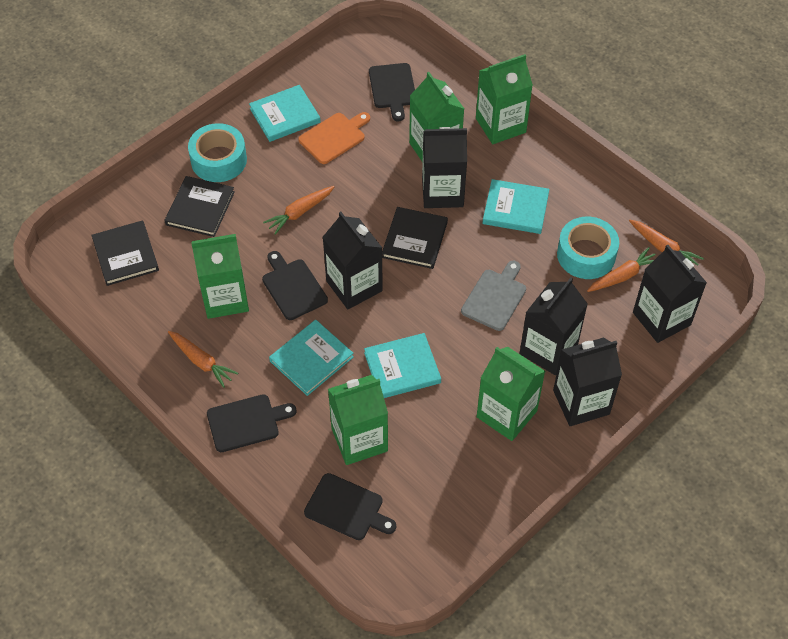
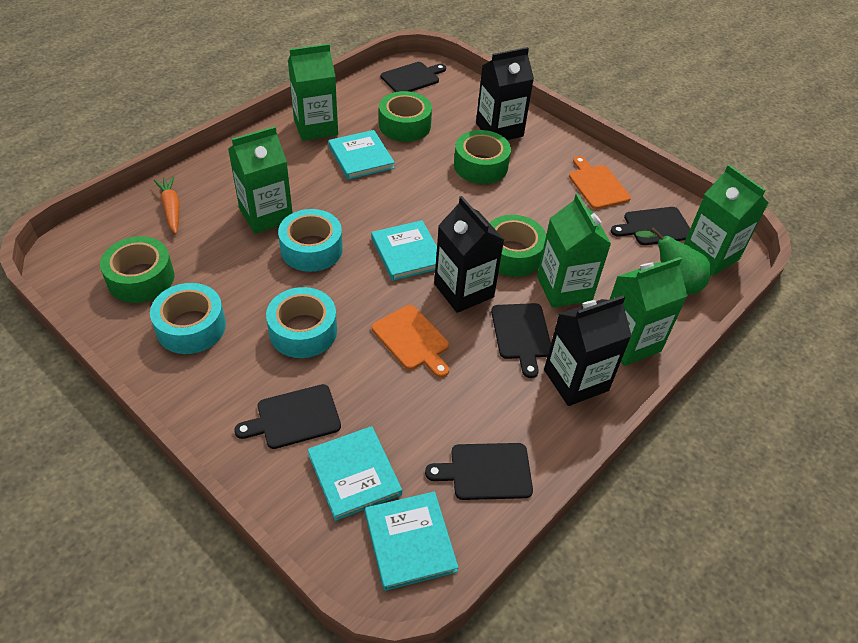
black book: 3 -> 0
black carton: 5 -> 3
black cutting board: 4 -> 5
green pear: 0 -> 1
green tape: 0 -> 4
grey cutting board: 1 -> 0
orange carrot: 4 -> 1
orange cutting board: 1 -> 2
turquoise tape: 2 -> 3

